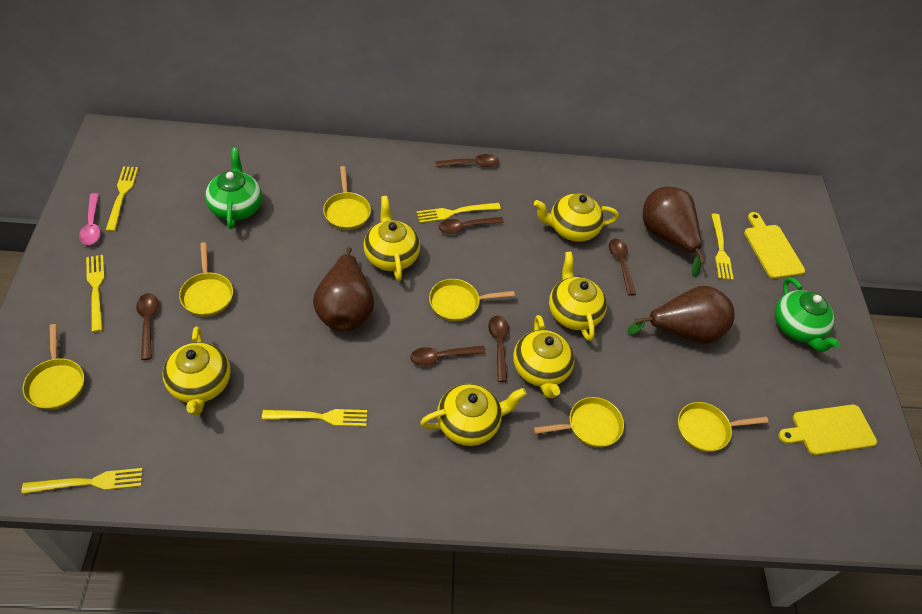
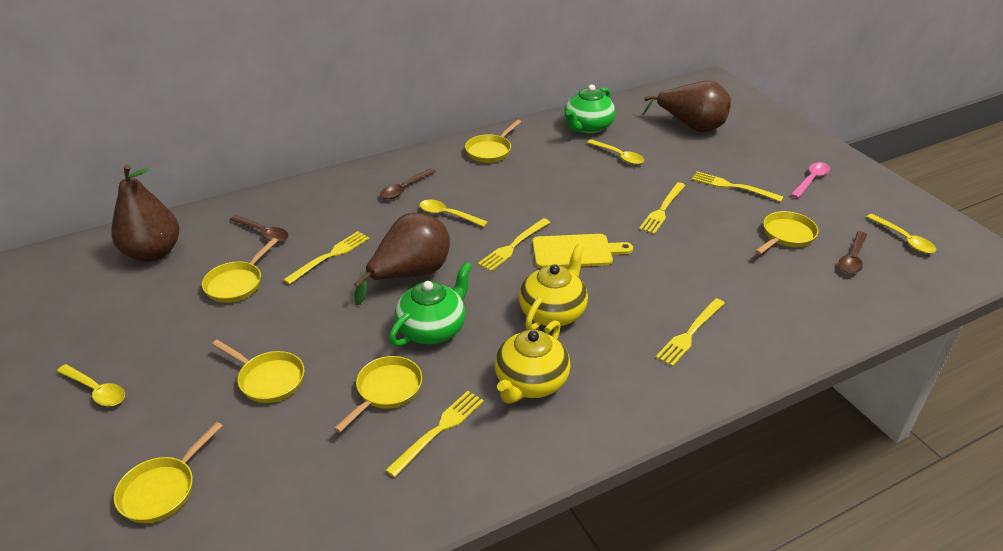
brown spoon: 6 -> 3
yellow cutting board: 2 -> 1
yellow spoon: 0 -> 4
yellow teapot: 6 -> 2

